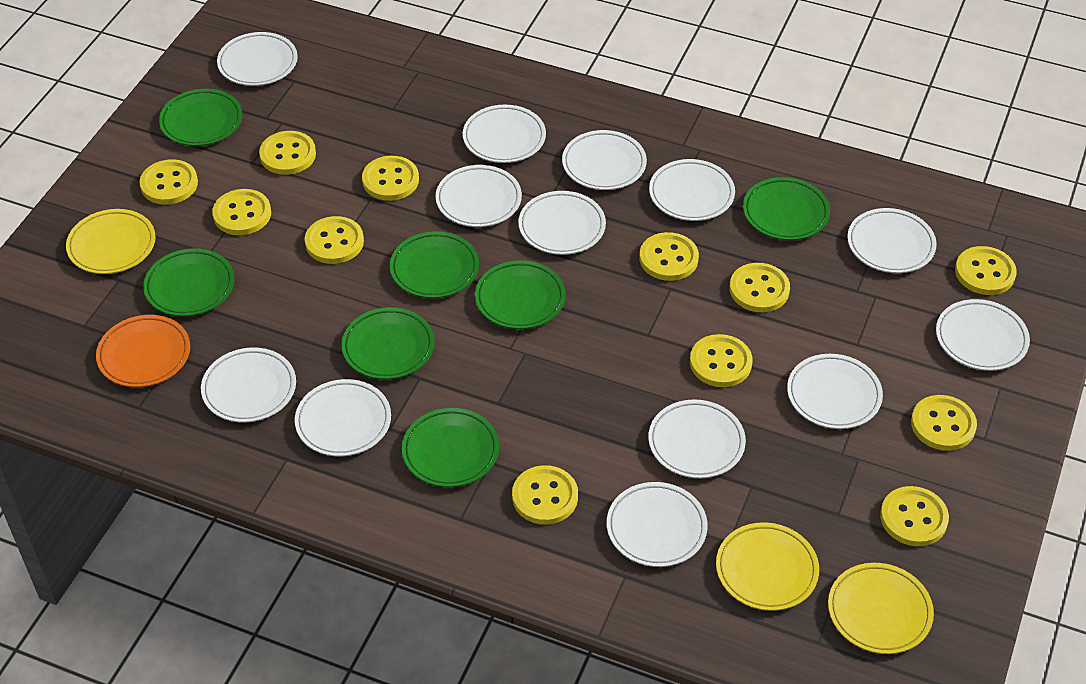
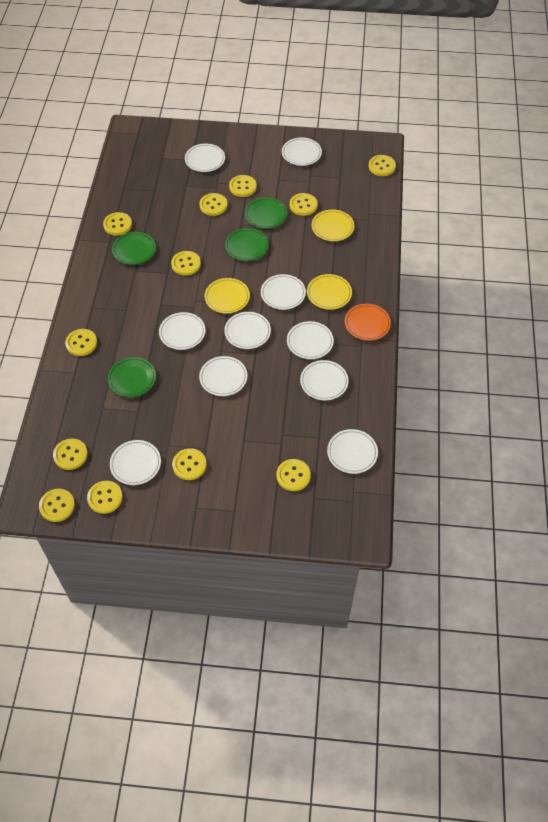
green plate: 7 -> 4
white plate: 13 -> 10

